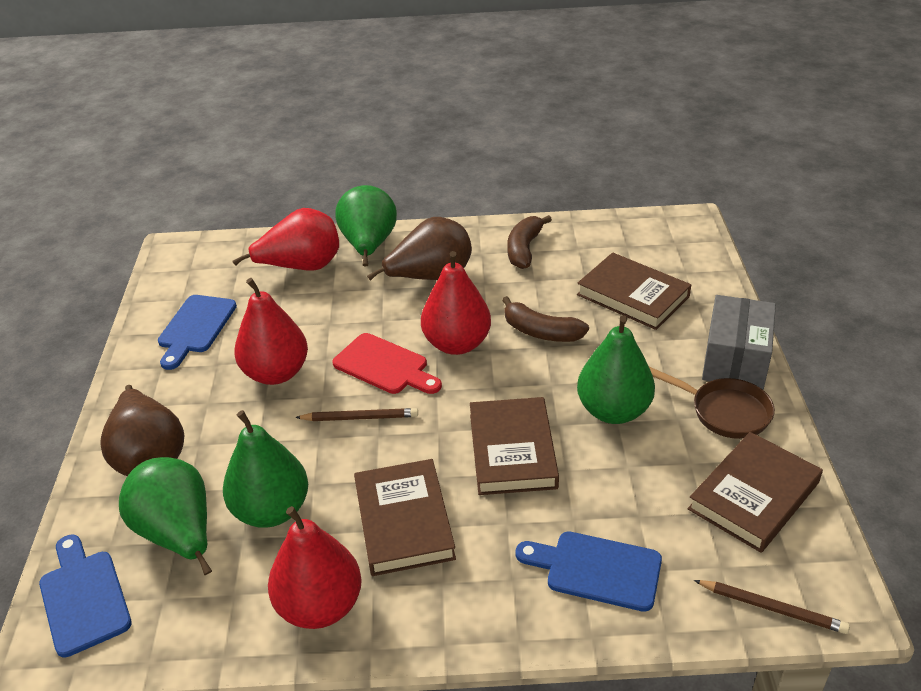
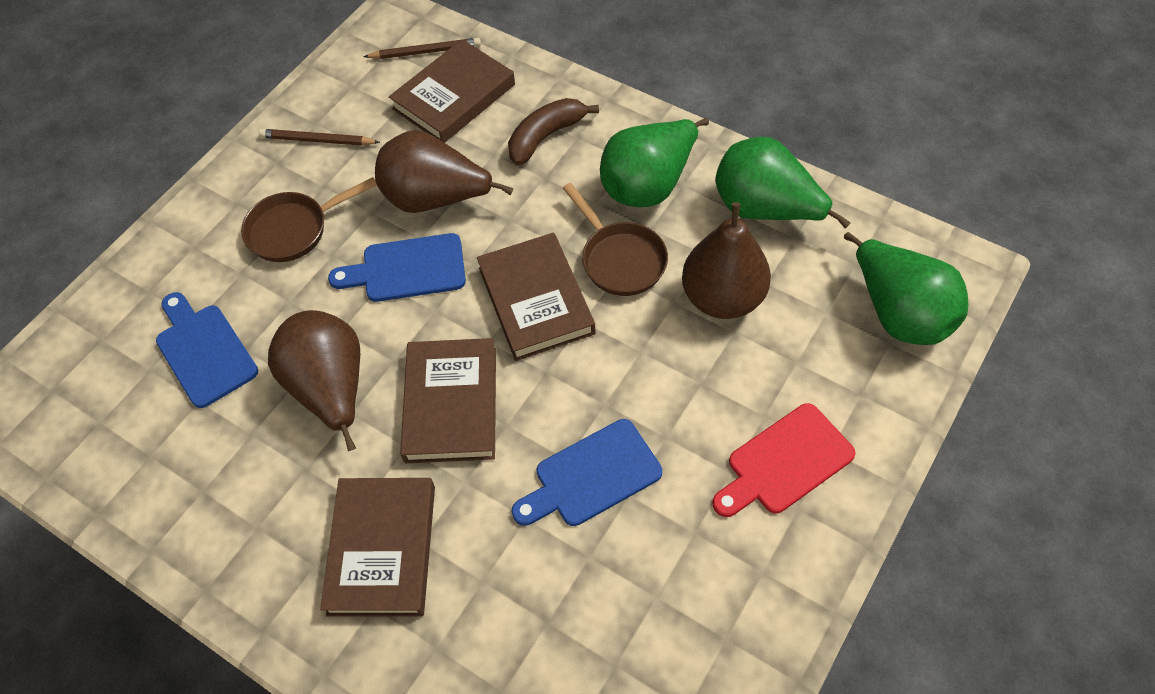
brown banana: 2 -> 1
brown pan: 1 -> 2
brown pear: 2 -> 3
green pear: 4 -> 3
grey box: 1 -> 0
red pear: 4 -> 0

